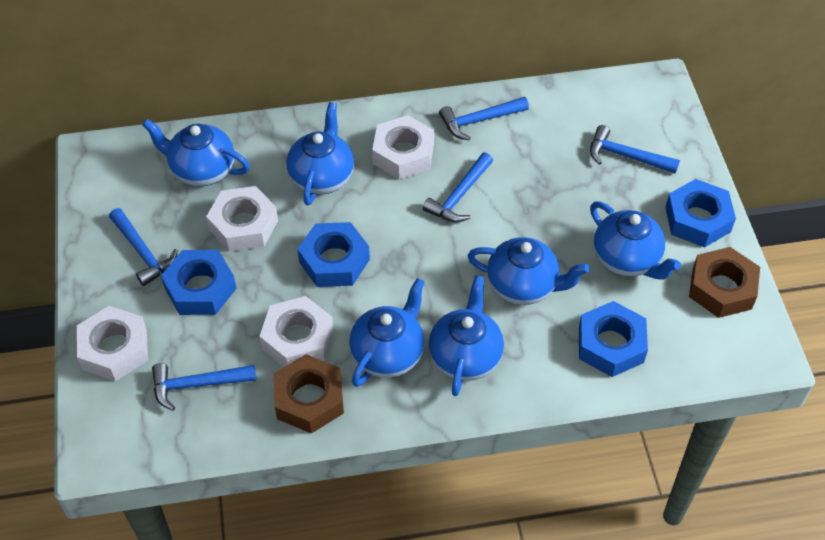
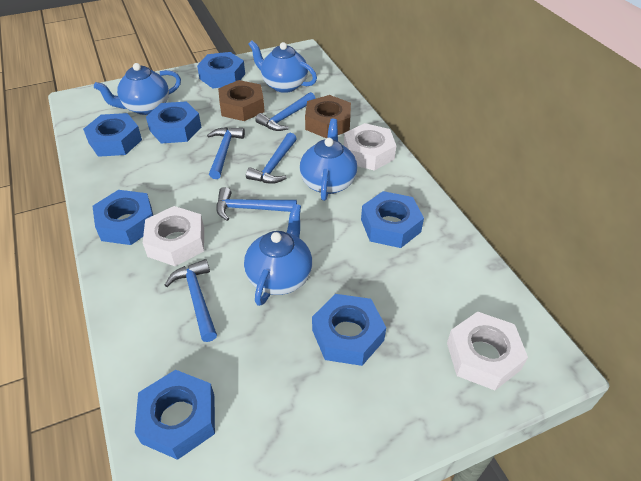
blue nut: 4 -> 7
blue teapot: 6 -> 4
white nut: 4 -> 3

